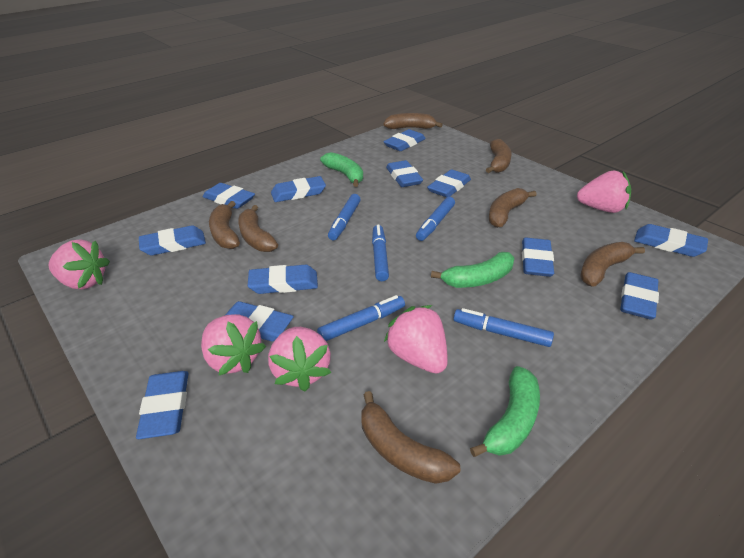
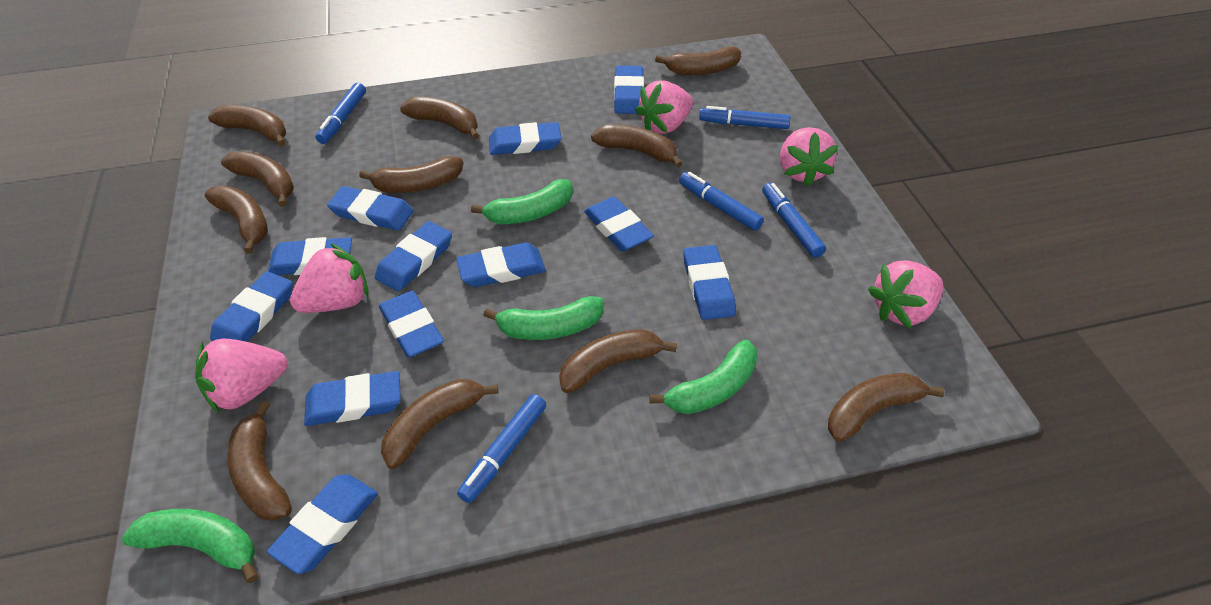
brown banana: 7 -> 11
green banana: 3 -> 4

